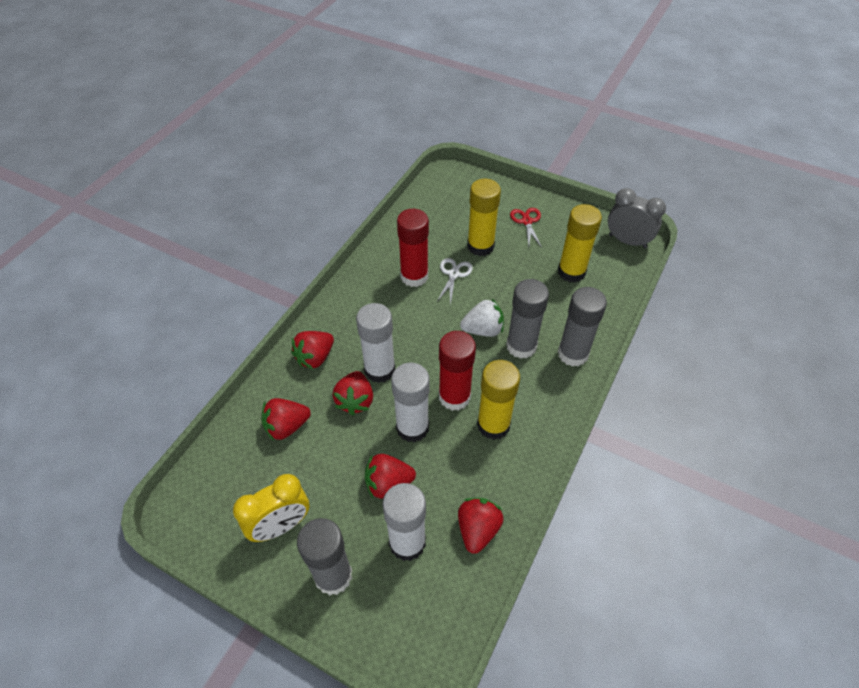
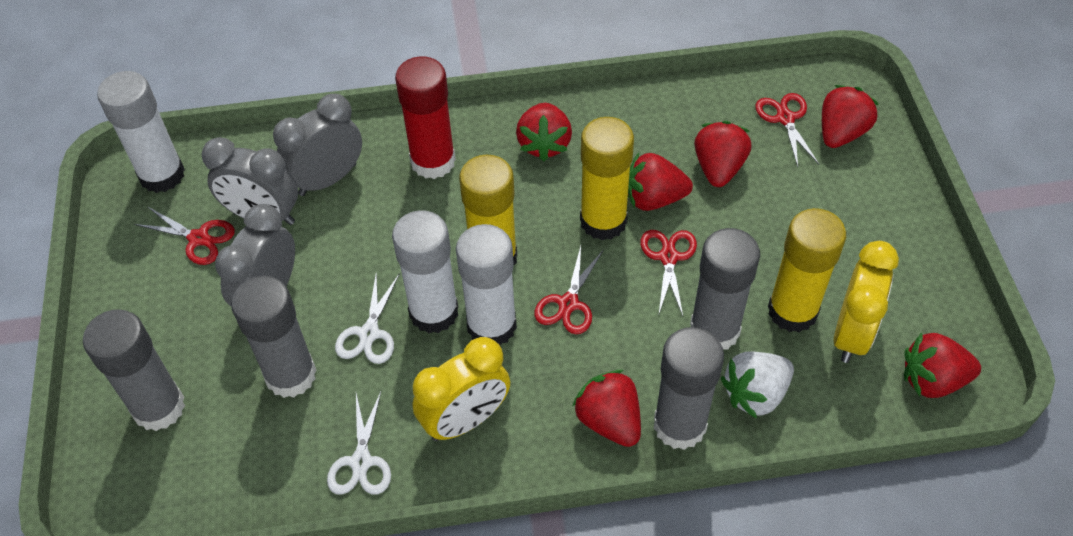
grey clock: 1 -> 3
grey glue stick: 3 -> 4
red glue stick: 2 -> 1
red scissors: 1 -> 4
red strawberry: 5 -> 6
white scissors: 1 -> 2
yellow clock: 1 -> 2

